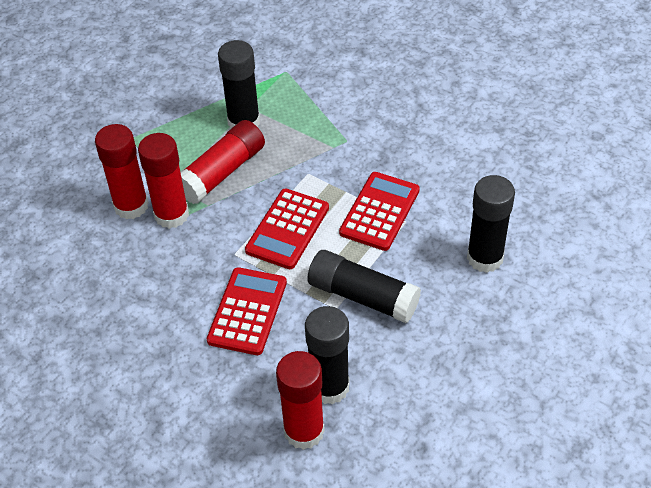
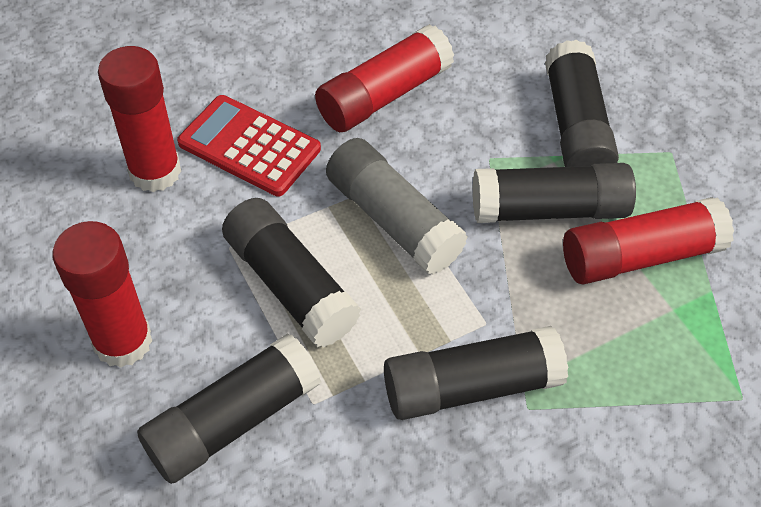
black glue stick: 4 -> 5
grey glue stick: 0 -> 1
red calculator: 3 -> 1

